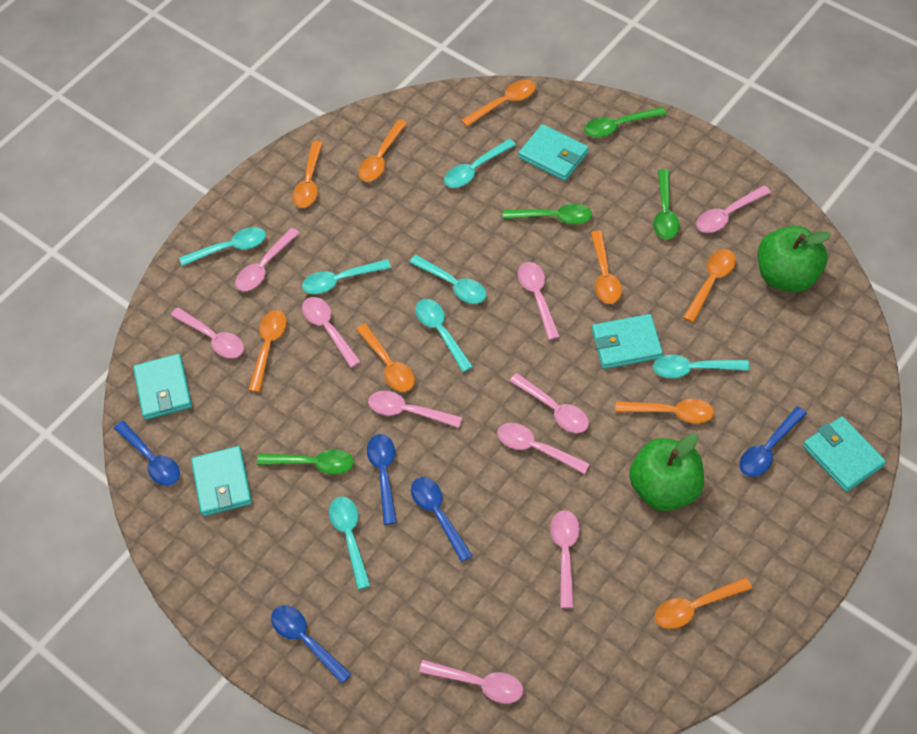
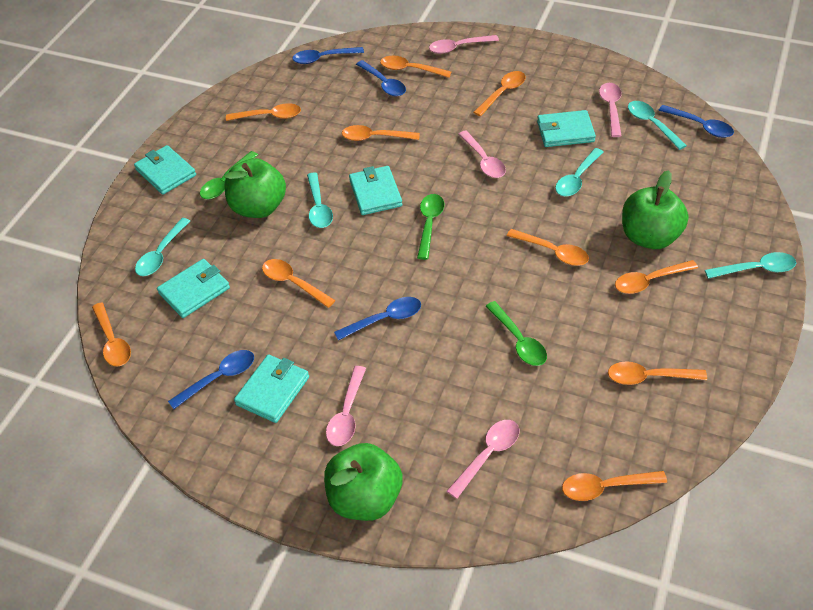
green apple: 2 -> 3
green spoon: 4 -> 3
orange spoon: 9 -> 10
pink spoon: 10 -> 5
turquoise spoon: 7 -> 5

